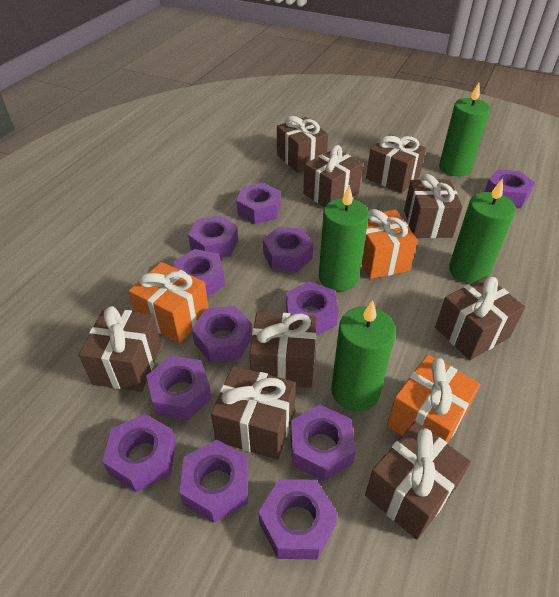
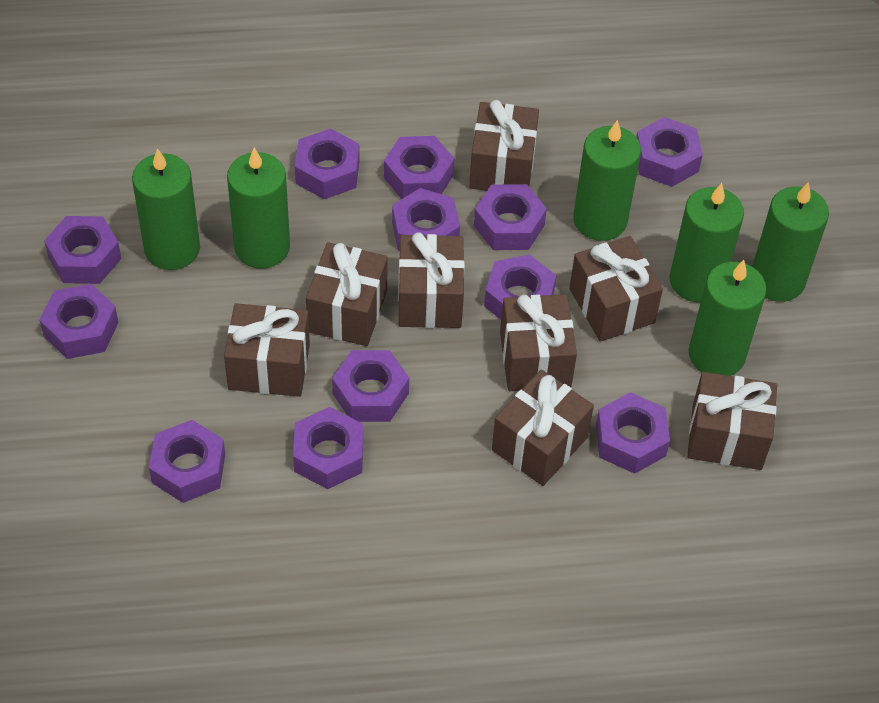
brown gift: 9 -> 8
green candle: 4 -> 6
orange gift: 3 -> 0

